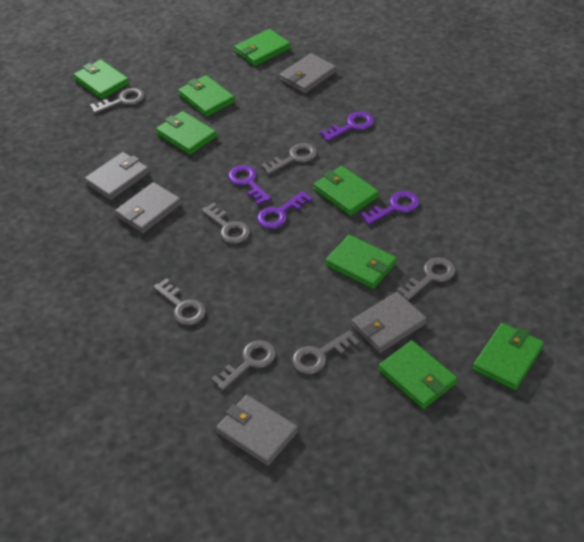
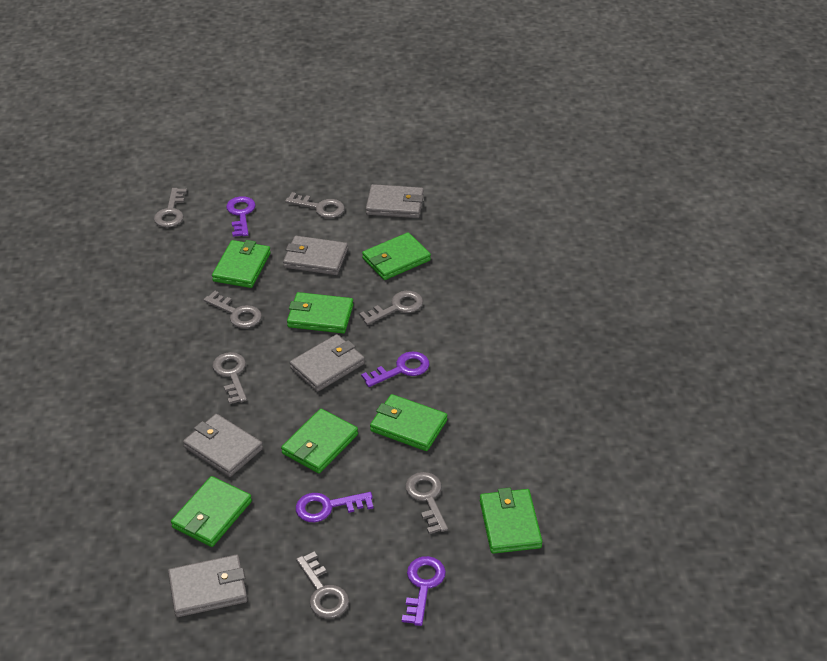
green wallet: 8 -> 7

